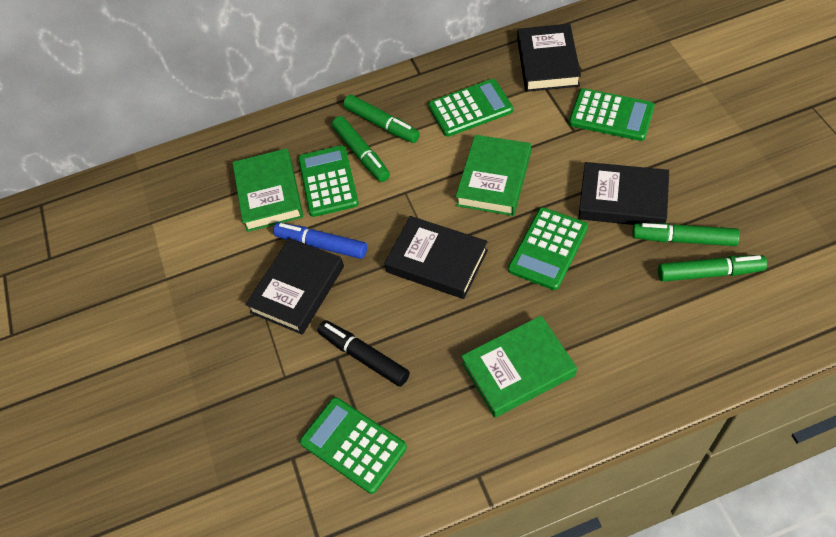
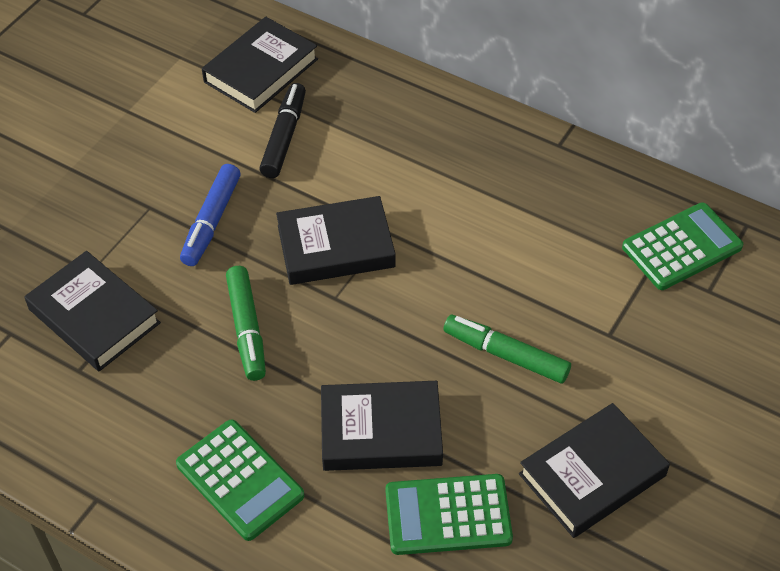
black book: 4 -> 5
green book: 3 -> 0
green calculator: 5 -> 3
green marker: 4 -> 2

